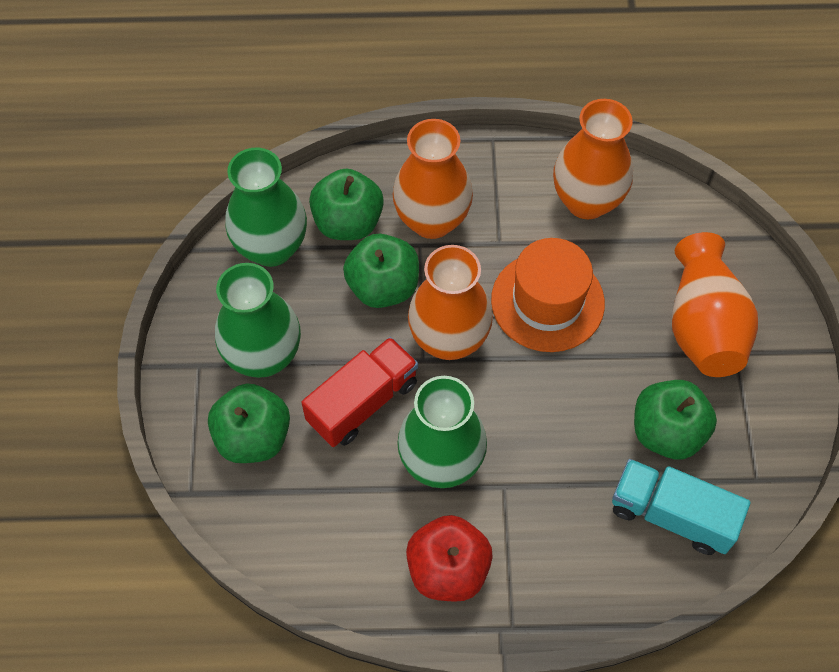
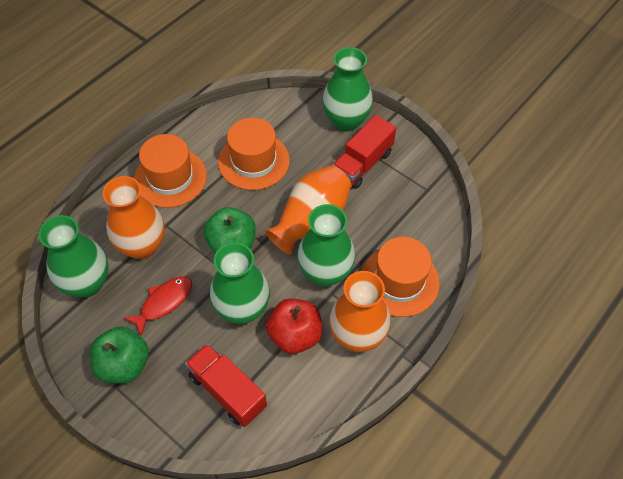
green apple: 4 -> 2
green vase: 3 -> 4
orange hat: 1 -> 3
orange vase: 4 -> 3
red fish: 0 -> 1
red truck: 1 -> 2
turquoise truck: 1 -> 0

